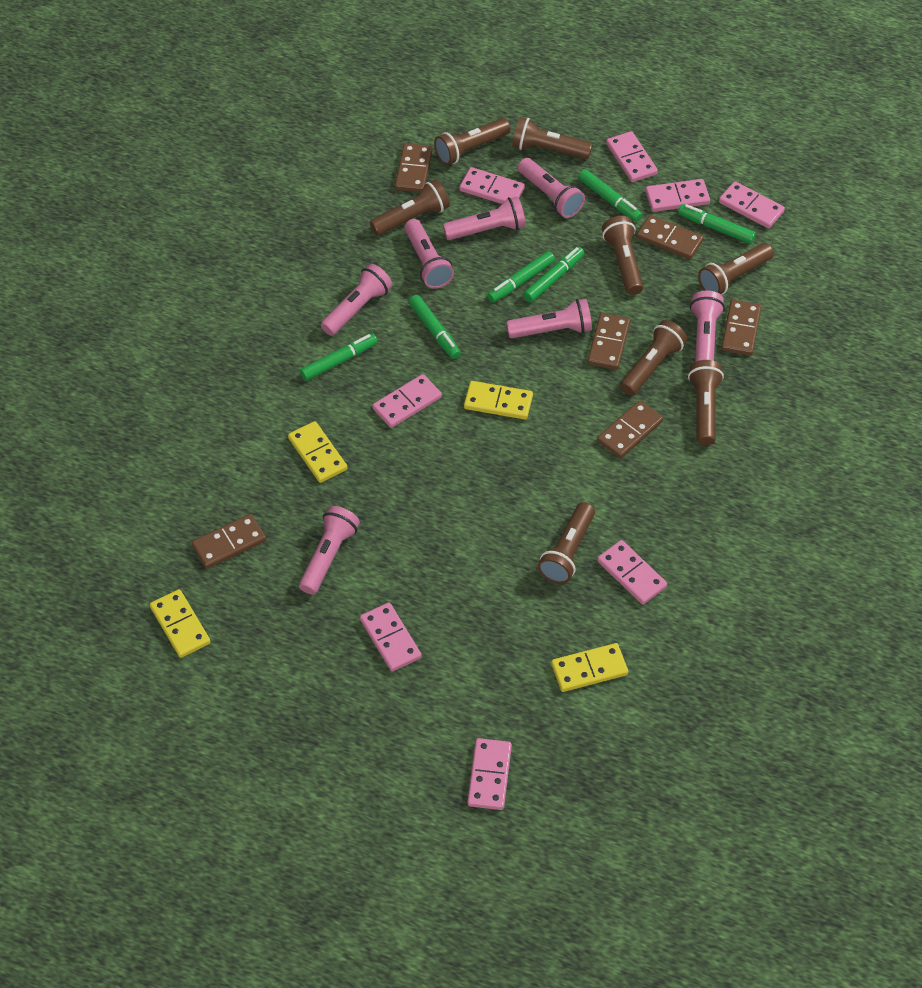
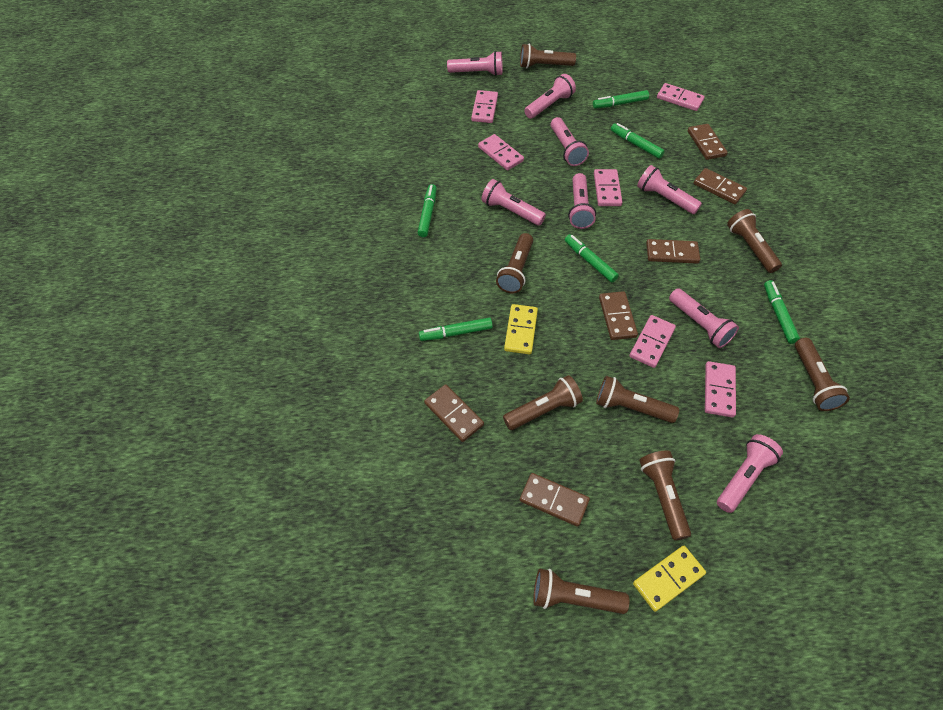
pink domino: 8 -> 6
pink flashlight: 7 -> 8
yellow domino: 4 -> 2

